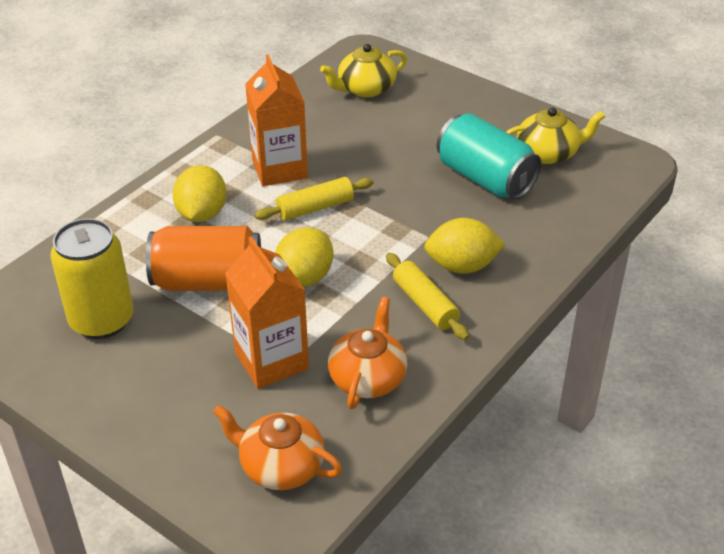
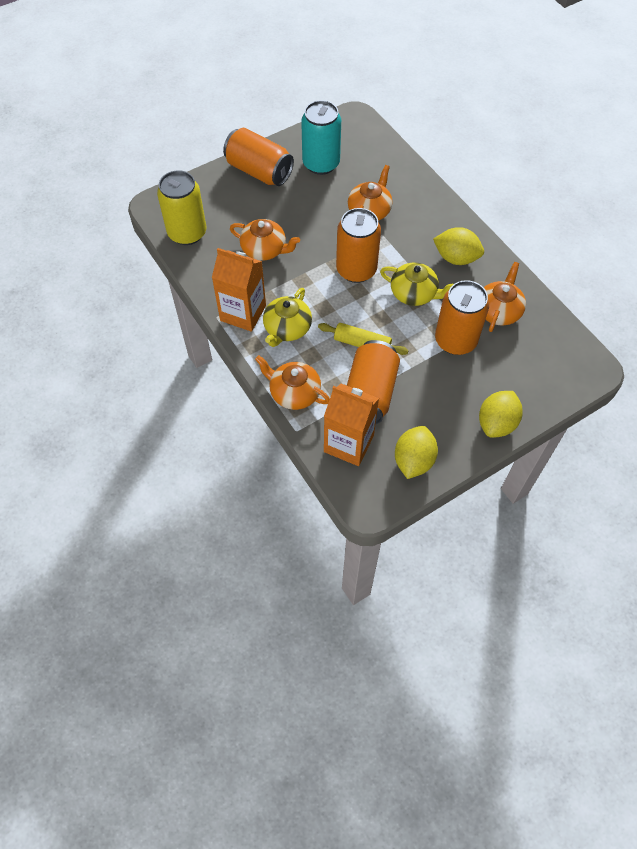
orange can: 1 -> 4
orange teapot: 2 -> 4
yellow rolling pin: 2 -> 1

